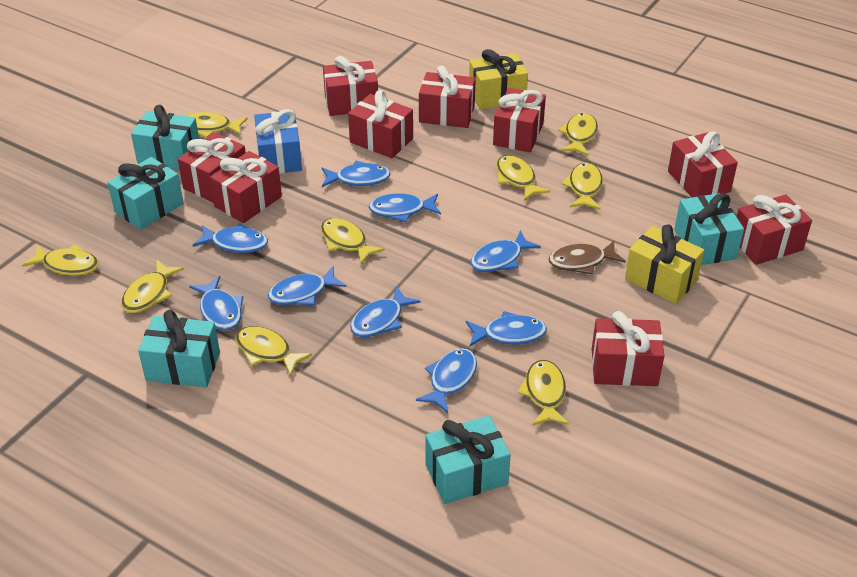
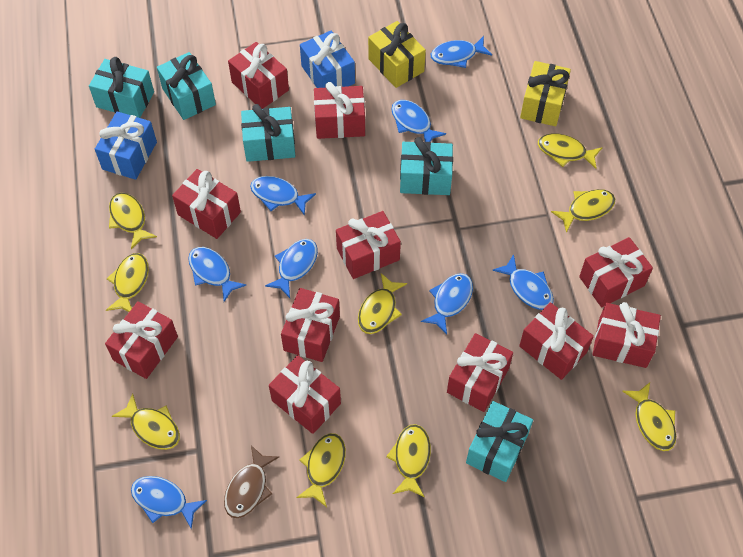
blue fish: 9 -> 8
blue gift: 1 -> 2
red gift: 9 -> 11

